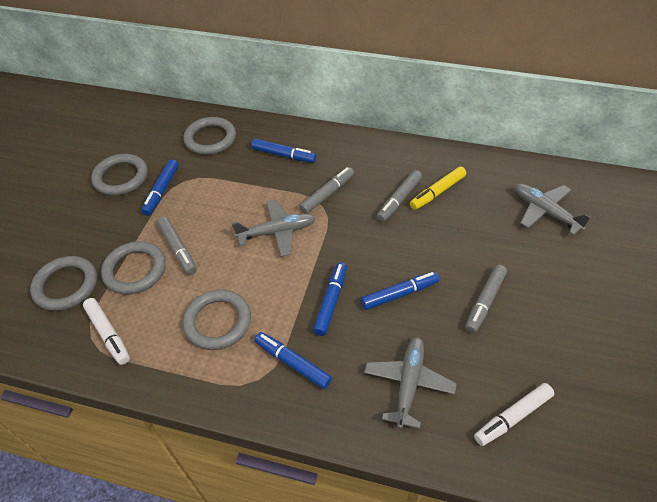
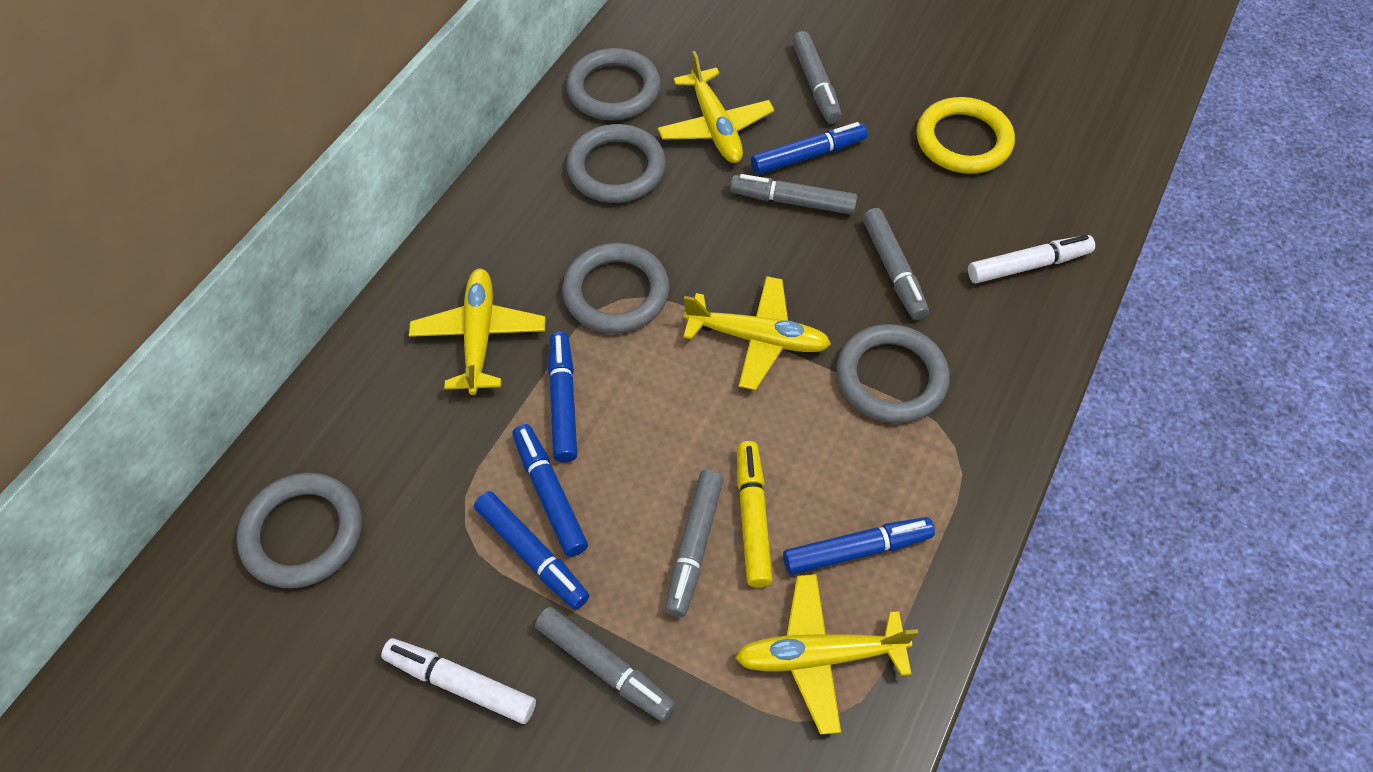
grey marker: 4 -> 5
grey plane: 3 -> 0
yellow plane: 0 -> 4
yellow ring: 0 -> 1

